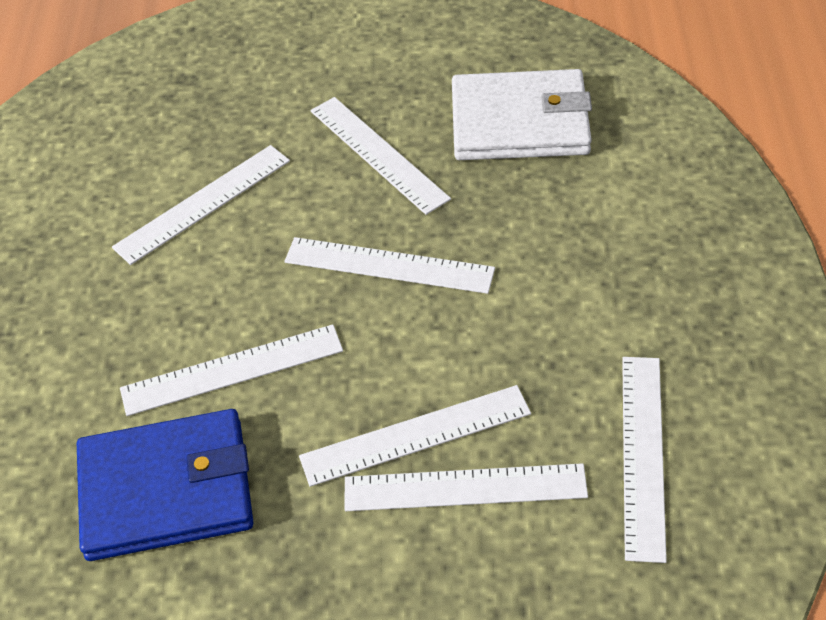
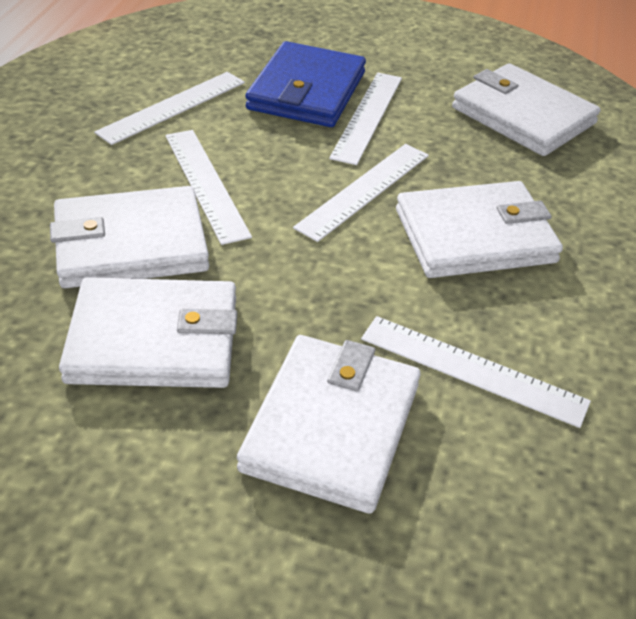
white ruler: 7 -> 5
white wallet: 1 -> 5

